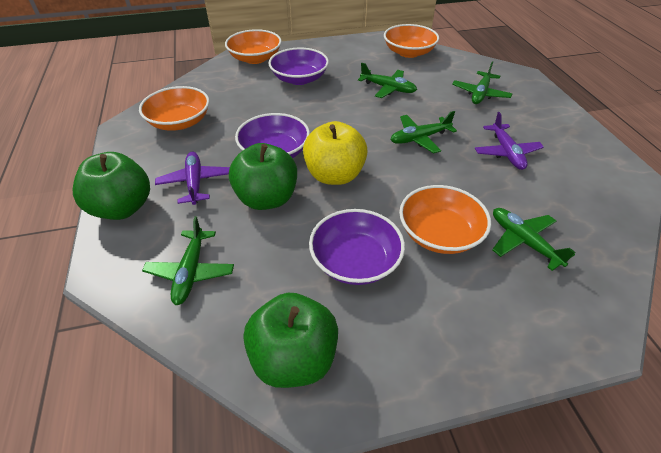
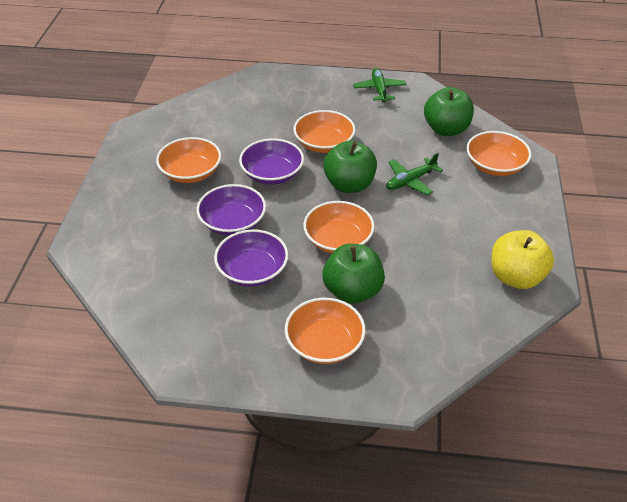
green plane: 5 -> 2
orange bowl: 4 -> 5
purple plane: 2 -> 0

